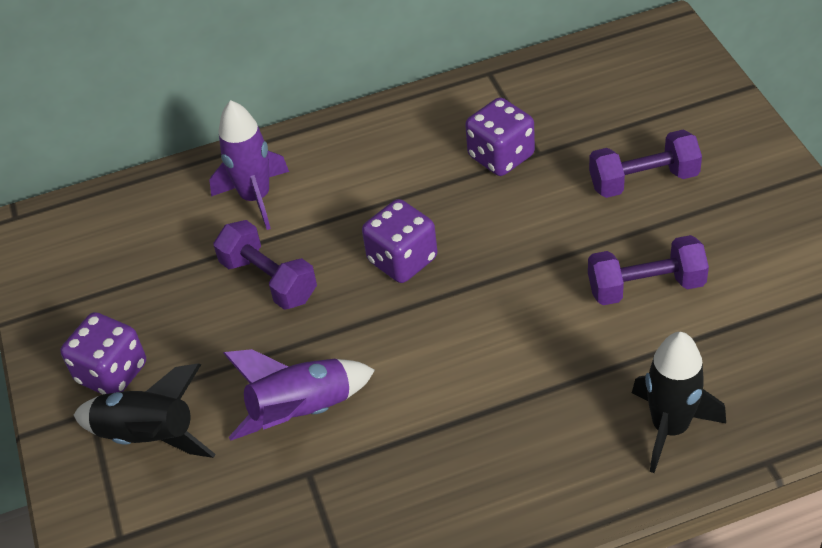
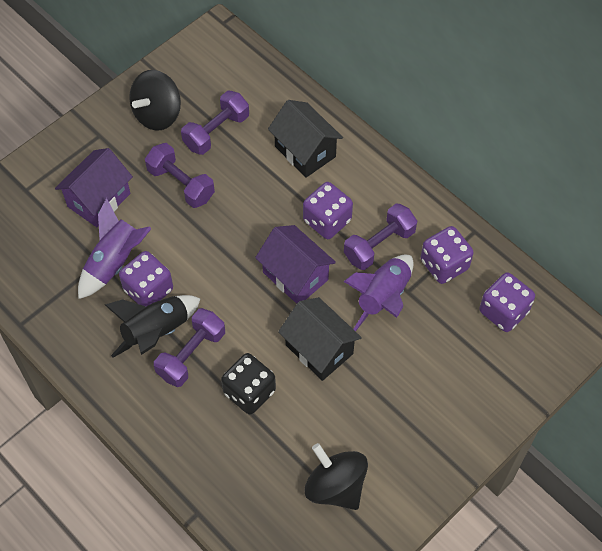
black dice: 0 -> 1
black house: 0 -> 2
black rocket: 2 -> 1
black spinning top: 0 -> 2
purple dice: 3 -> 4
purple dumbbell: 3 -> 4
purple house: 0 -> 2

